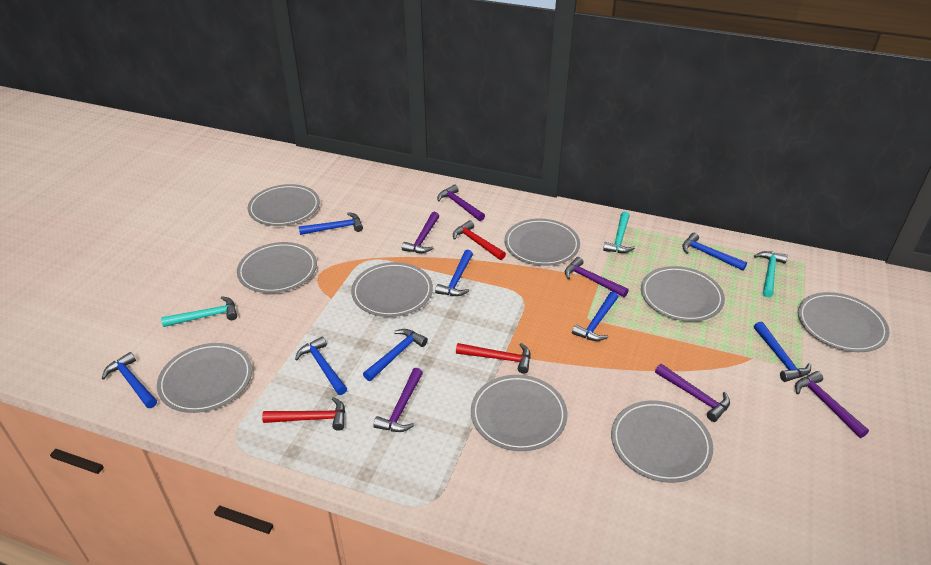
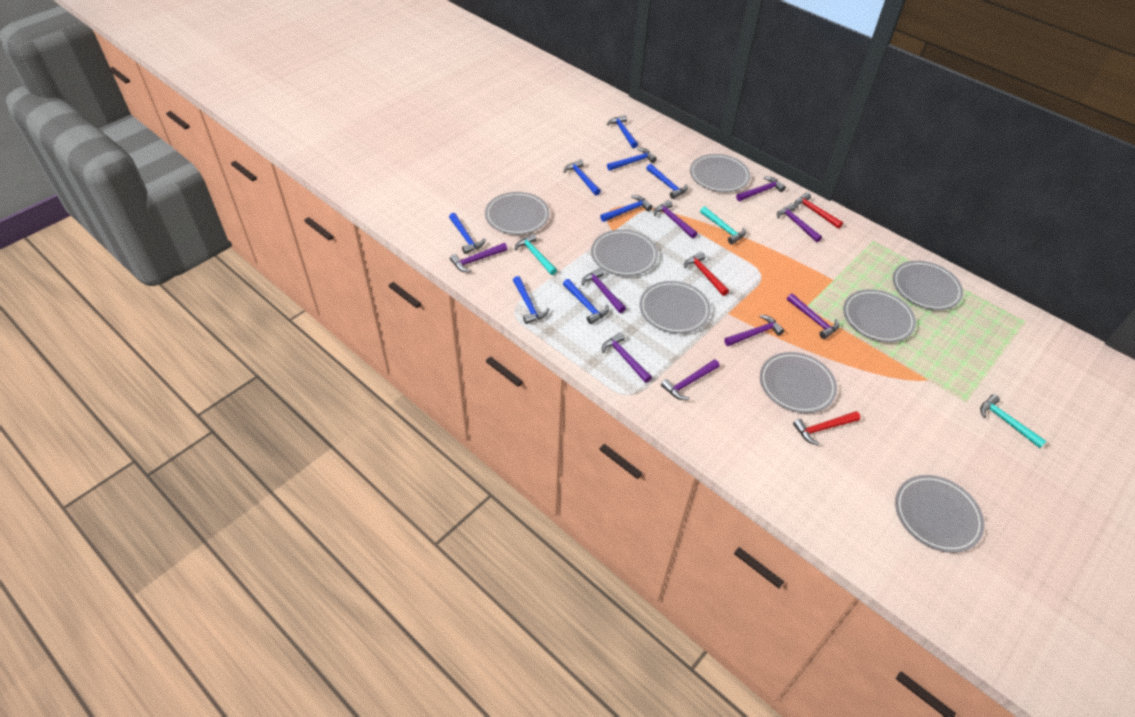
grey plate: 9 -> 8
purple hammer: 6 -> 9

